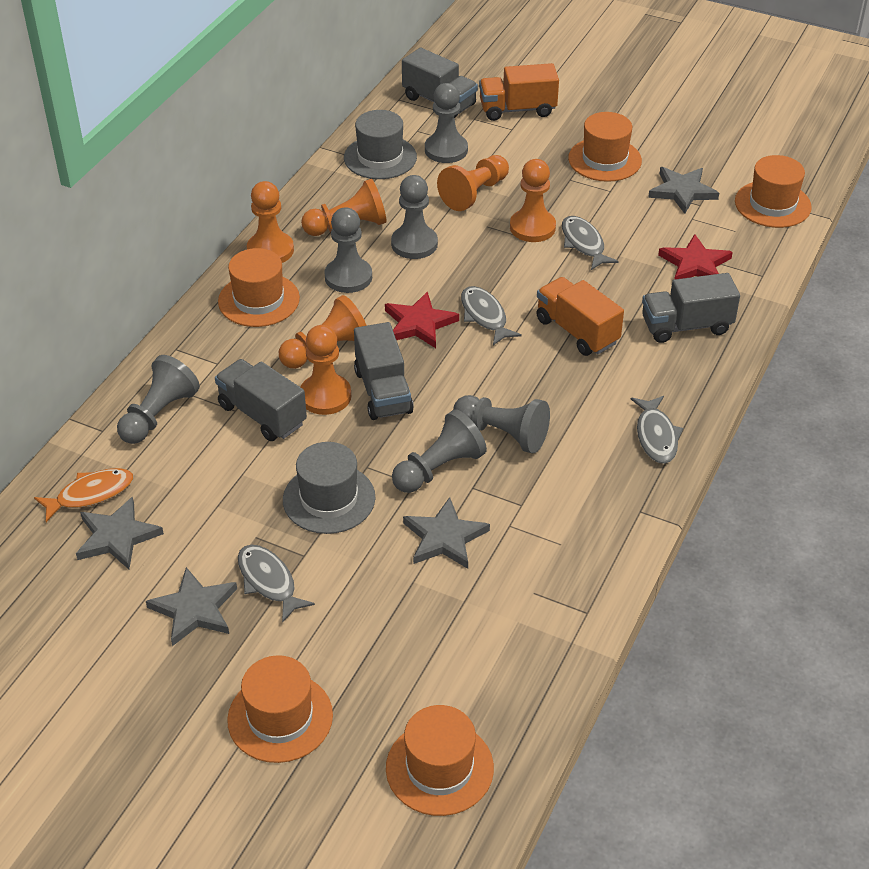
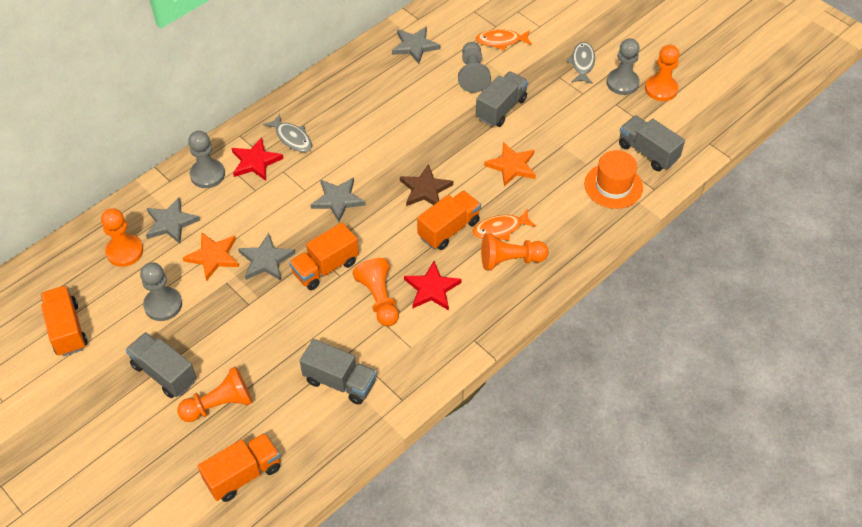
brown star: 0 -> 1
grey fish: 4 -> 2
grey hat: 2 -> 0
grey pawn: 6 -> 4
orange fish: 1 -> 2
orange hat: 5 -> 1
orange pawn: 6 -> 5
orange star: 0 -> 2
orange truck: 2 -> 4

